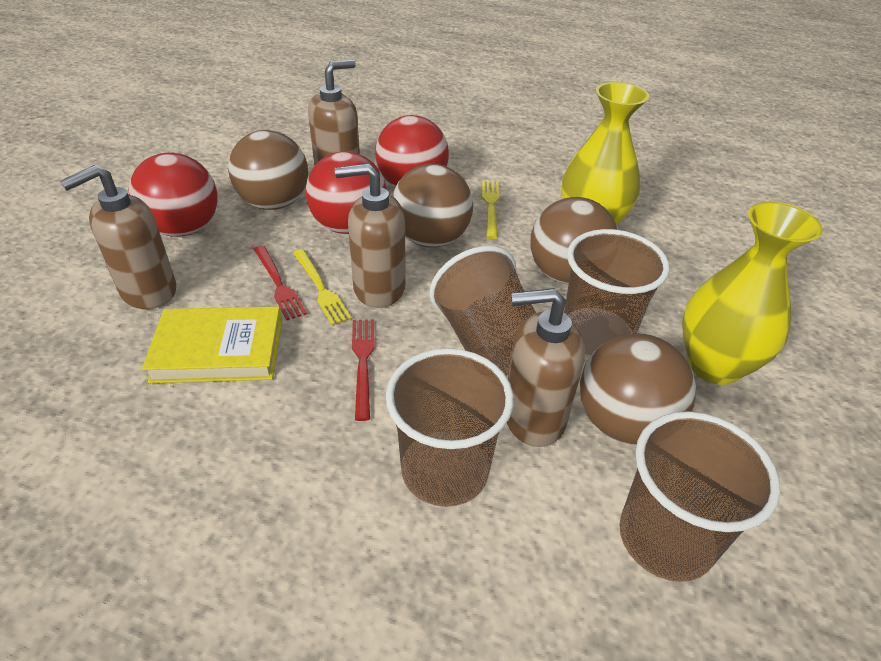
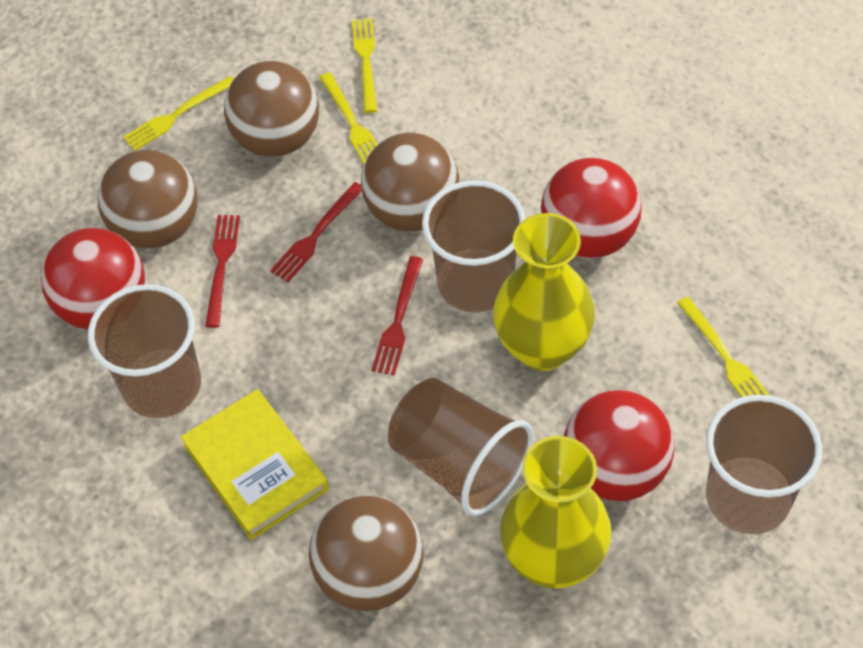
brown soap dispenser: 4 -> 0
red fork: 2 -> 3
yellow fork: 2 -> 4

